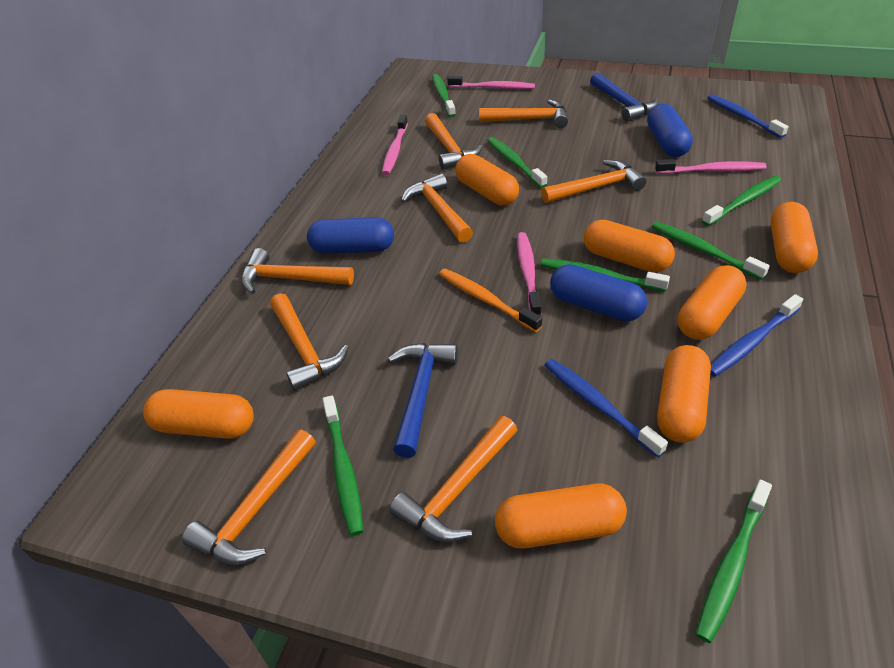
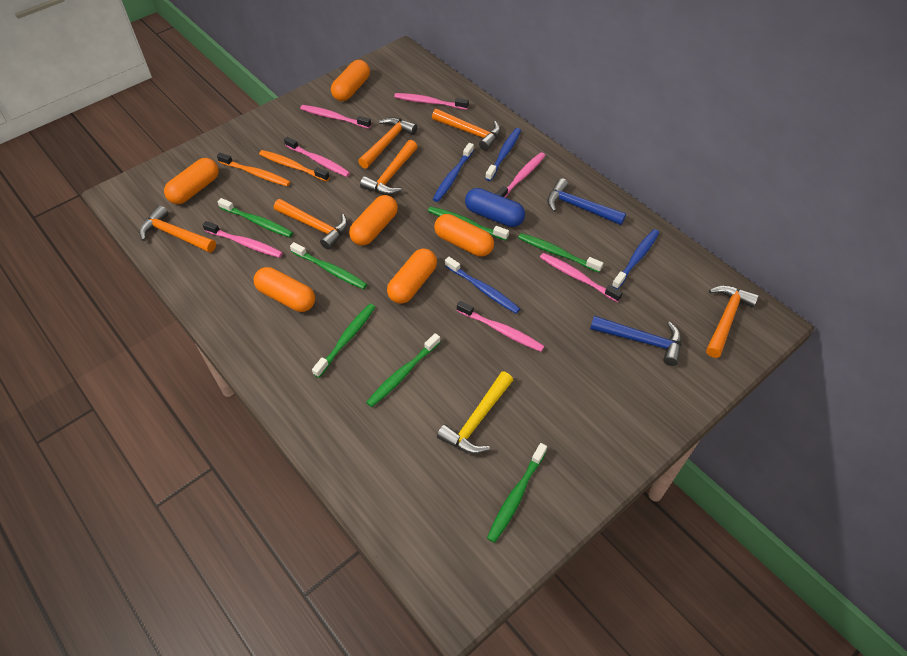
blue capsule: 3 -> 1
blue toothbrush: 3 -> 4
orange capsule: 7 -> 6
orange hammer: 8 -> 6
orange toothbrush: 1 -> 2
pink toothbrush: 4 -> 7
yellow hammer: 0 -> 1

